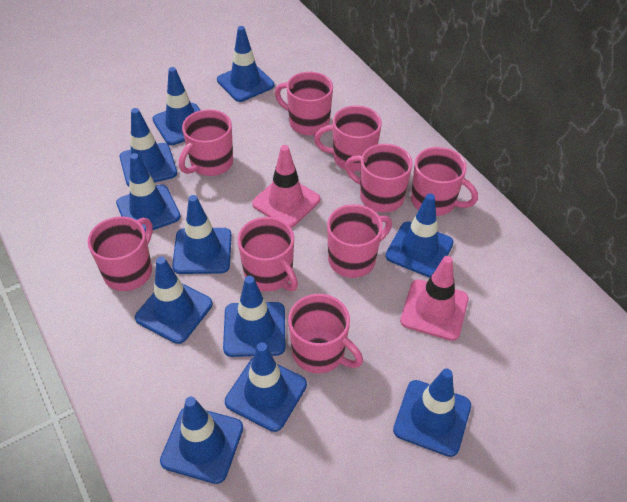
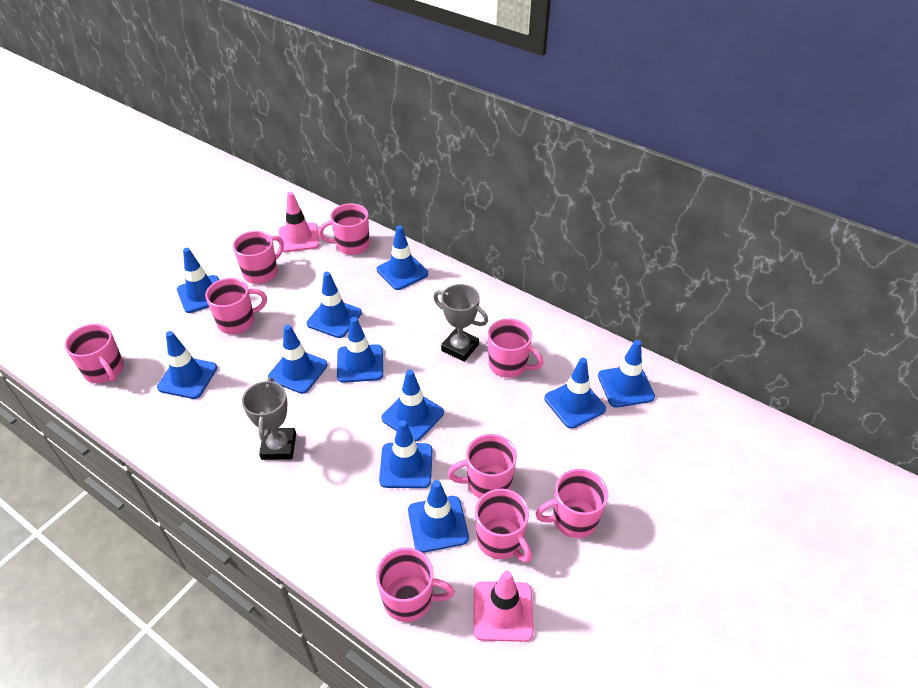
grey trophy: 0 -> 2

